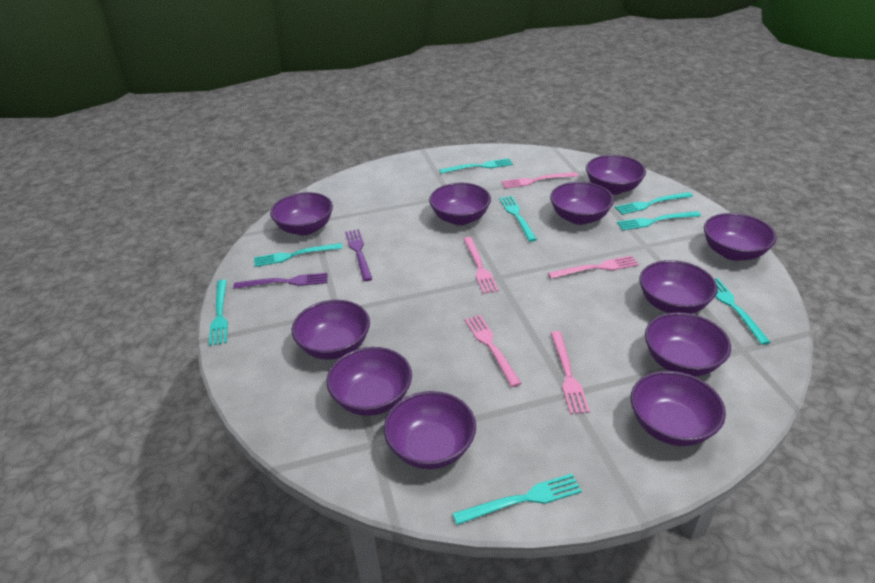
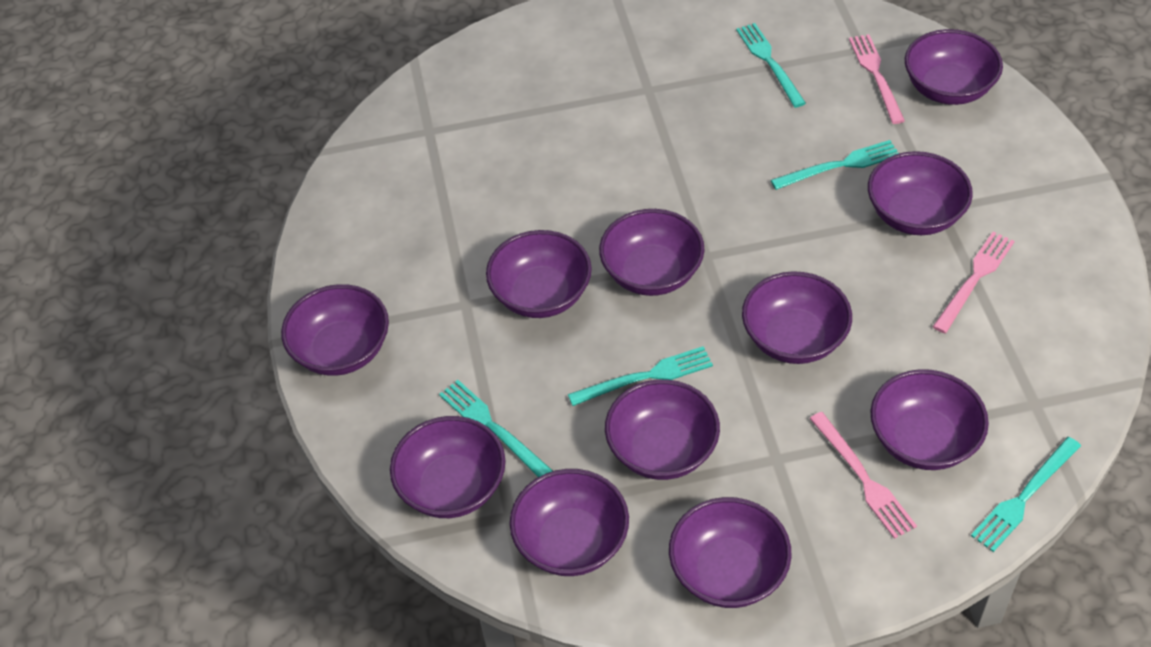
pink fork: 5 -> 3
purple fork: 2 -> 0
turquoise fork: 8 -> 5

